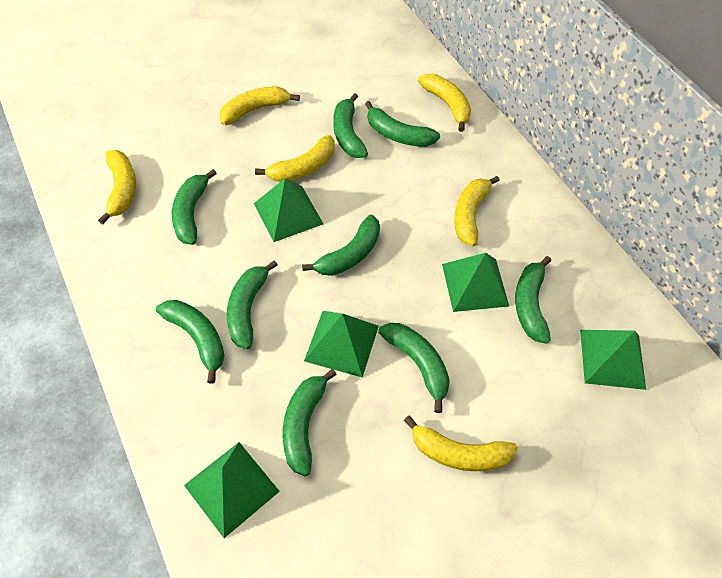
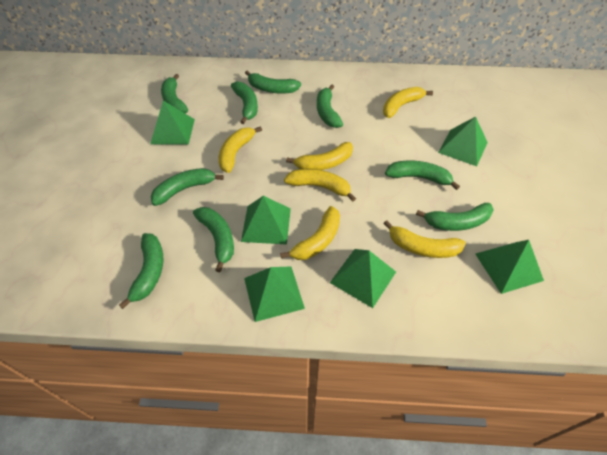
green pyramid: 5 -> 6

